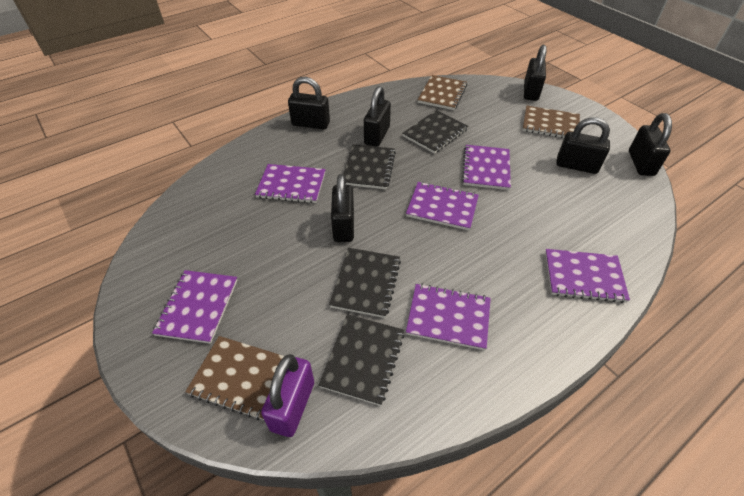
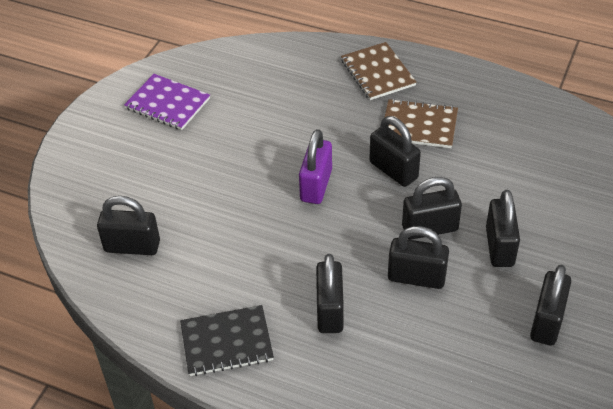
black notebook: 4 -> 1
black padlock: 6 -> 7
brown notebook: 3 -> 2
purple notebook: 6 -> 1

